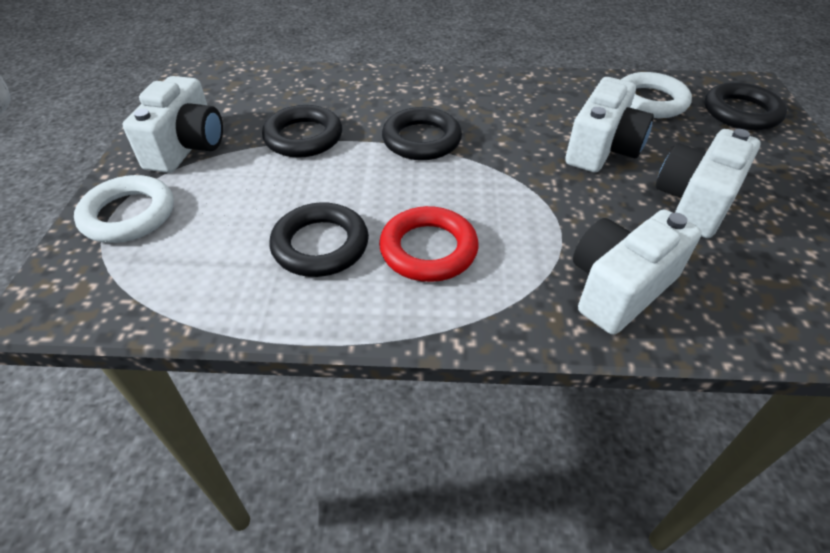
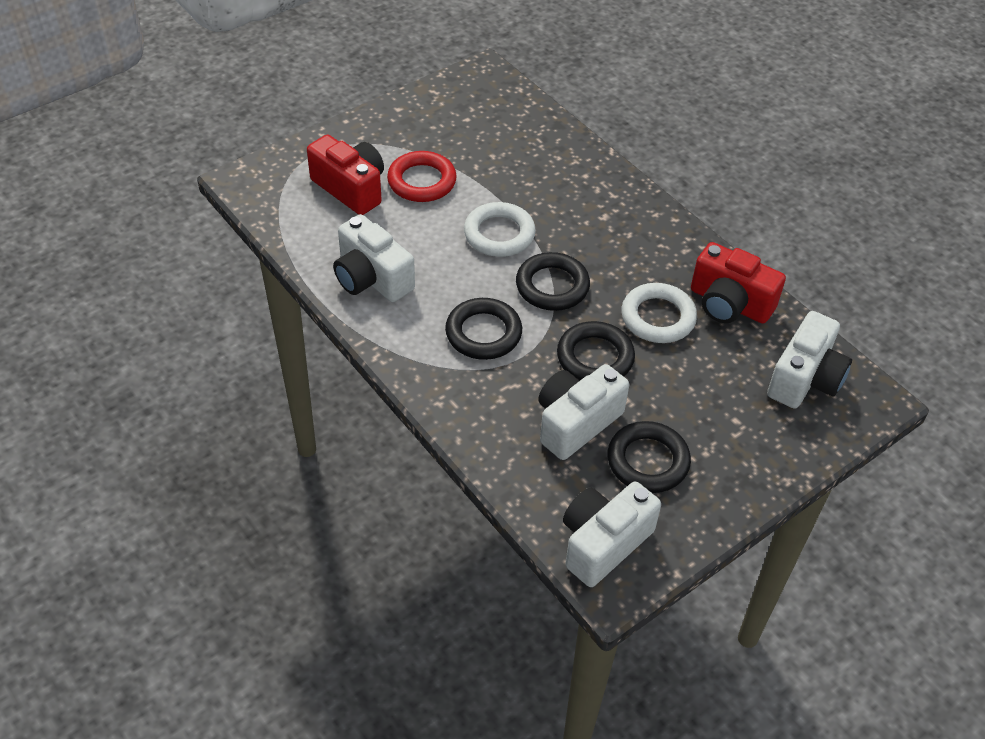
red camera: 0 -> 2

